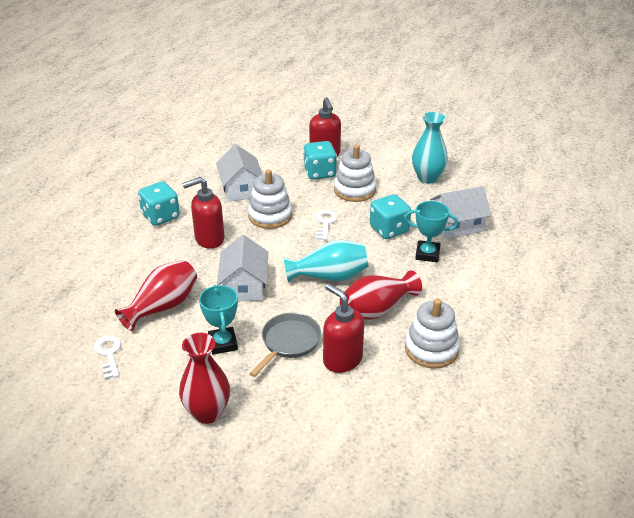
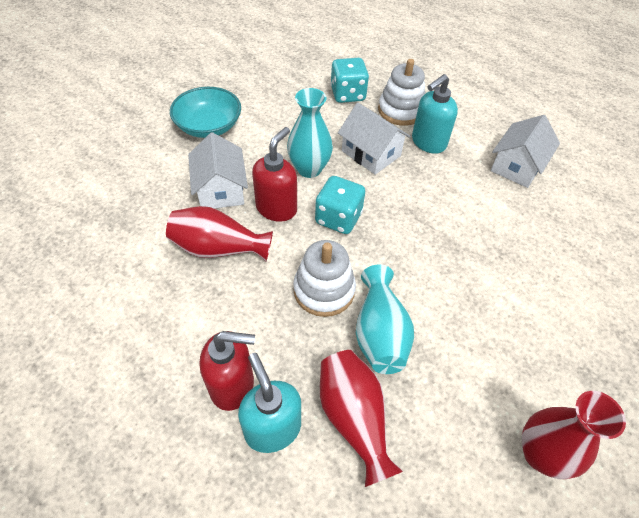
grey pan: 1 -> 0
red soap dispenser: 3 -> 2
turquoise bowl: 0 -> 1
turquoise dice: 3 -> 2
turquoise soap dispenser: 0 -> 2
turquoise trophy: 2 -> 0
white key: 2 -> 0
white stacking toy: 3 -> 2

